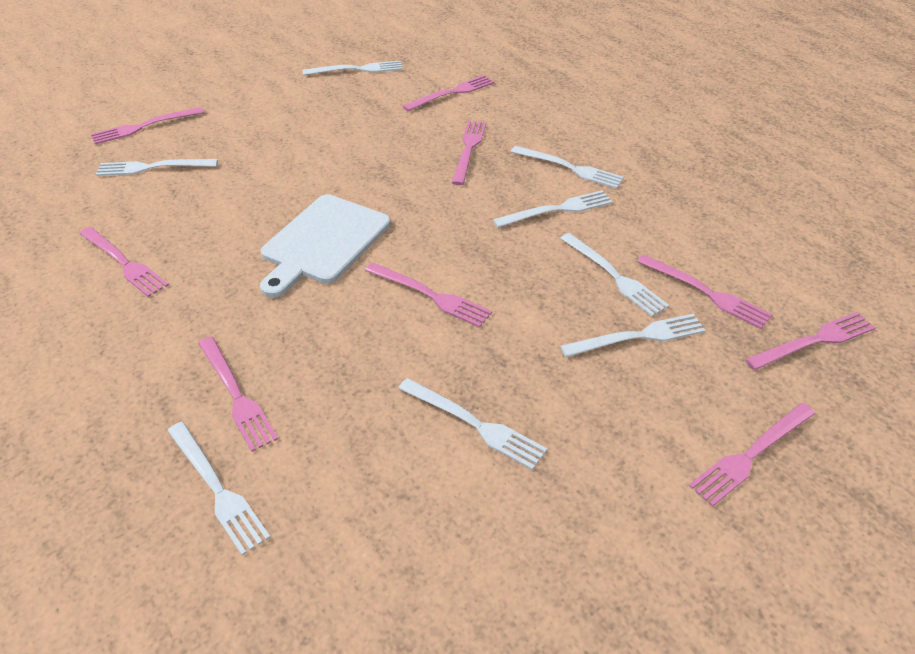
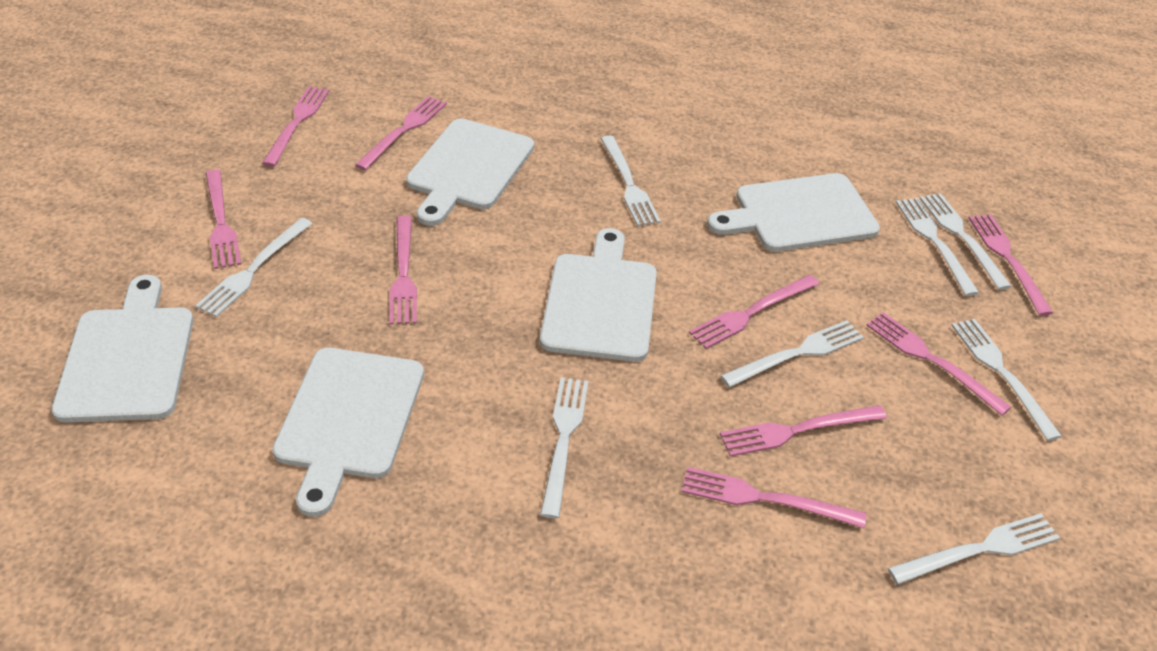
white cutting board: 1 -> 5

